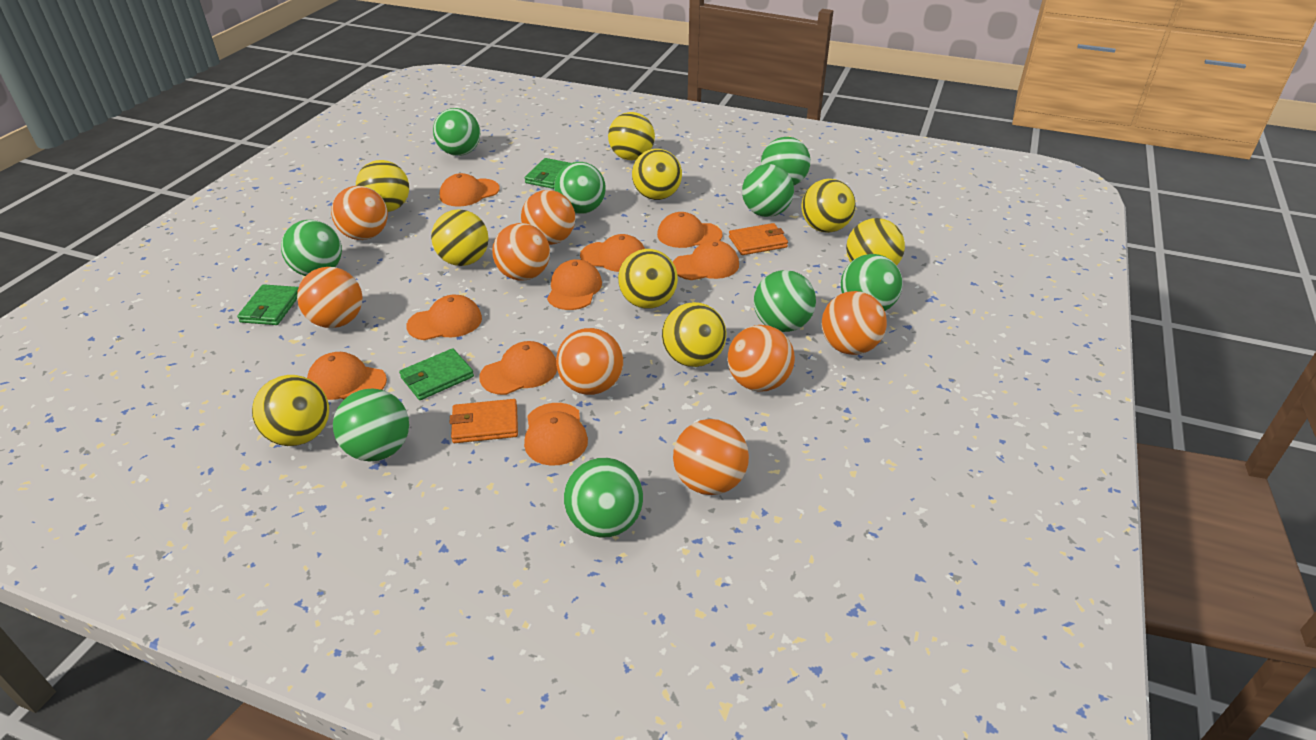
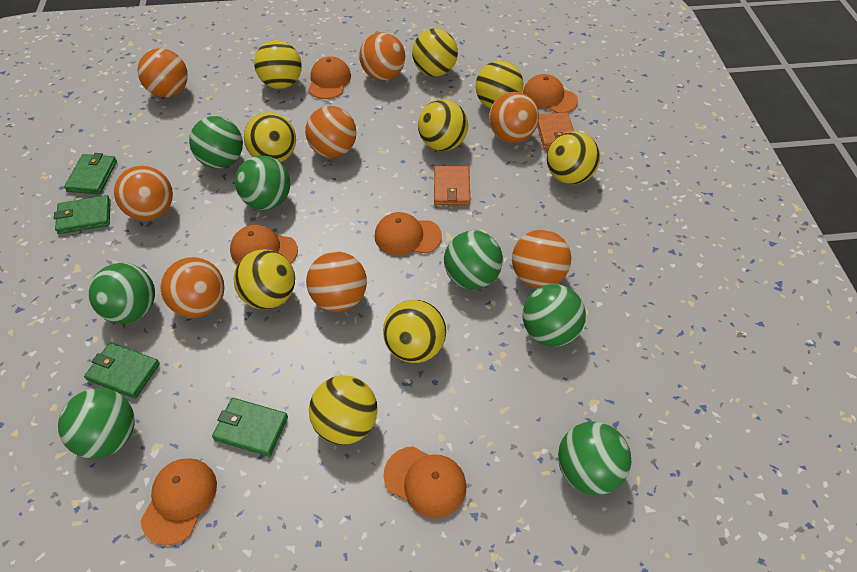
green ball: 9 -> 7
green wallet: 3 -> 4
orange cap: 9 -> 6

